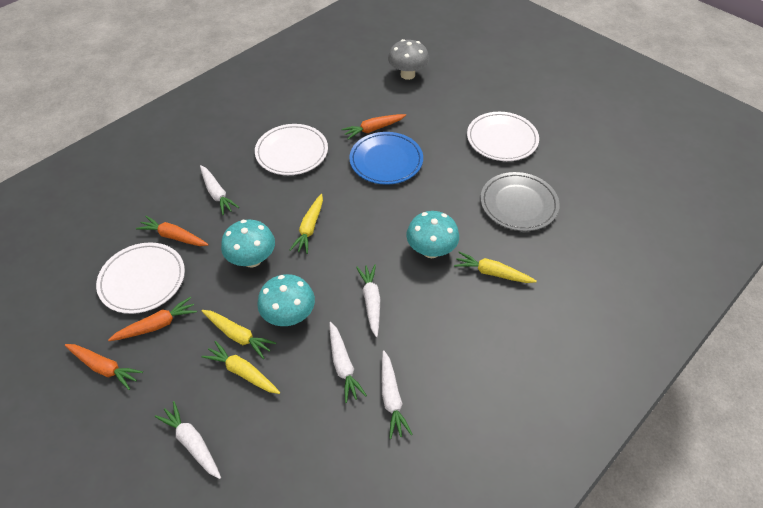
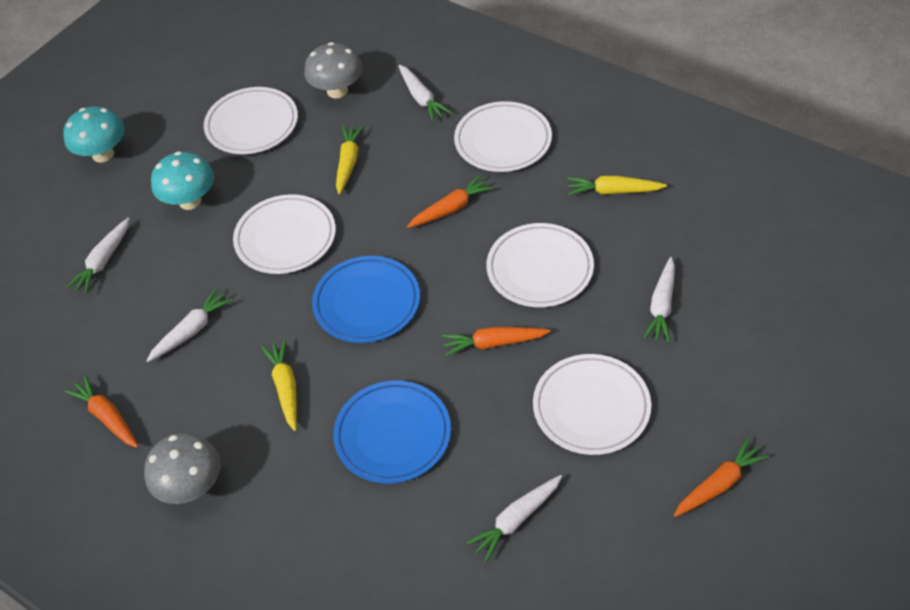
blue plate: 1 -> 2
grey mushroom: 1 -> 2
grey plate: 1 -> 0
turquoise mushroom: 3 -> 2
white plate: 3 -> 5
yellow carrot: 4 -> 3

